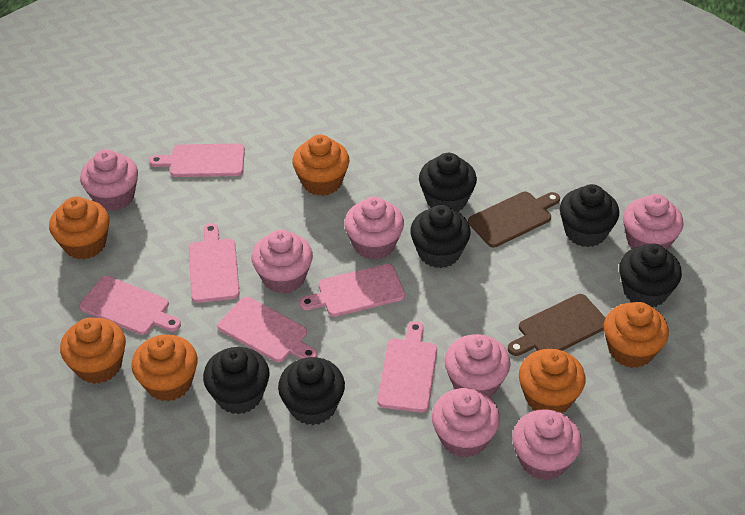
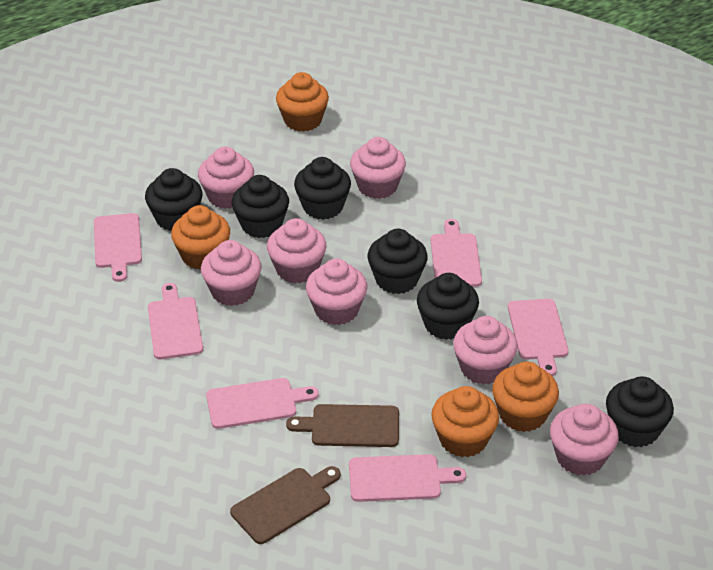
orange cupcake: 6 -> 4

